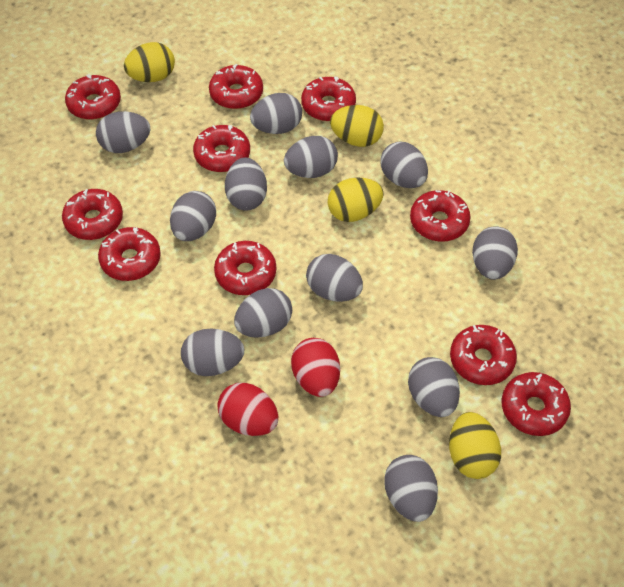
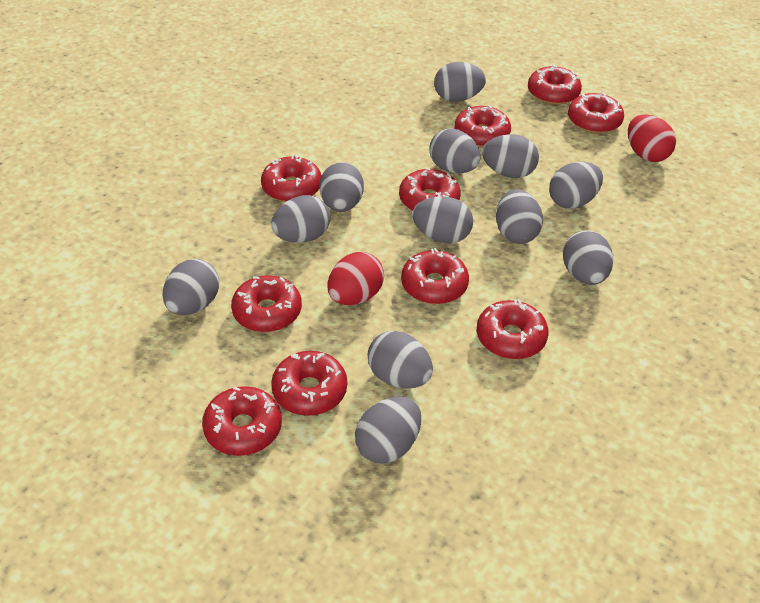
yellow egg: 4 -> 0

